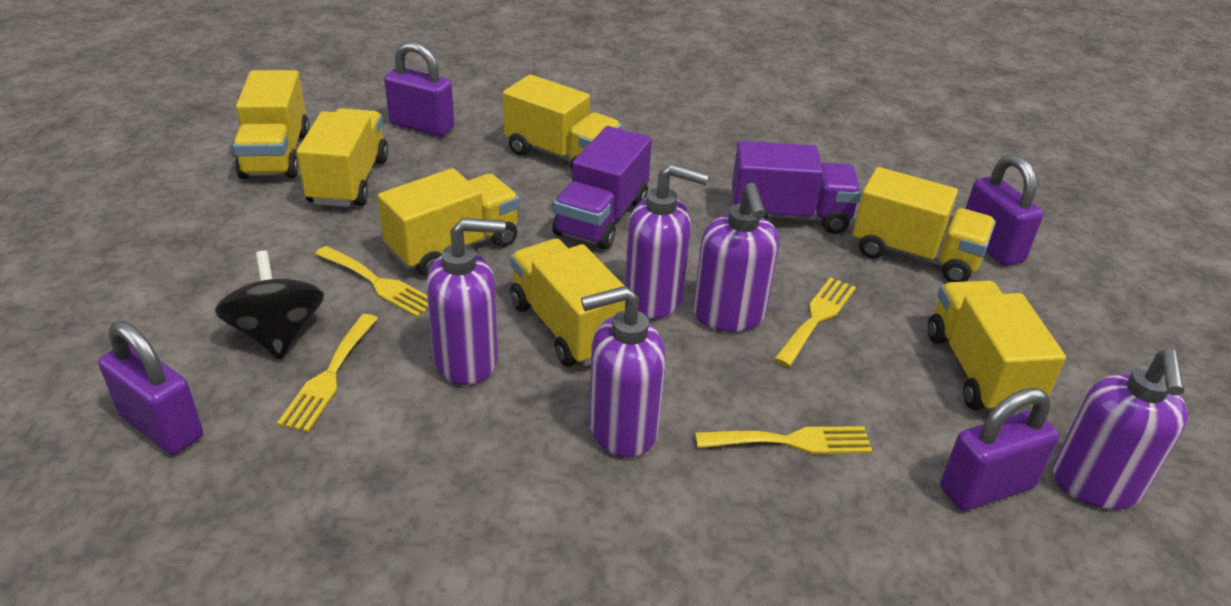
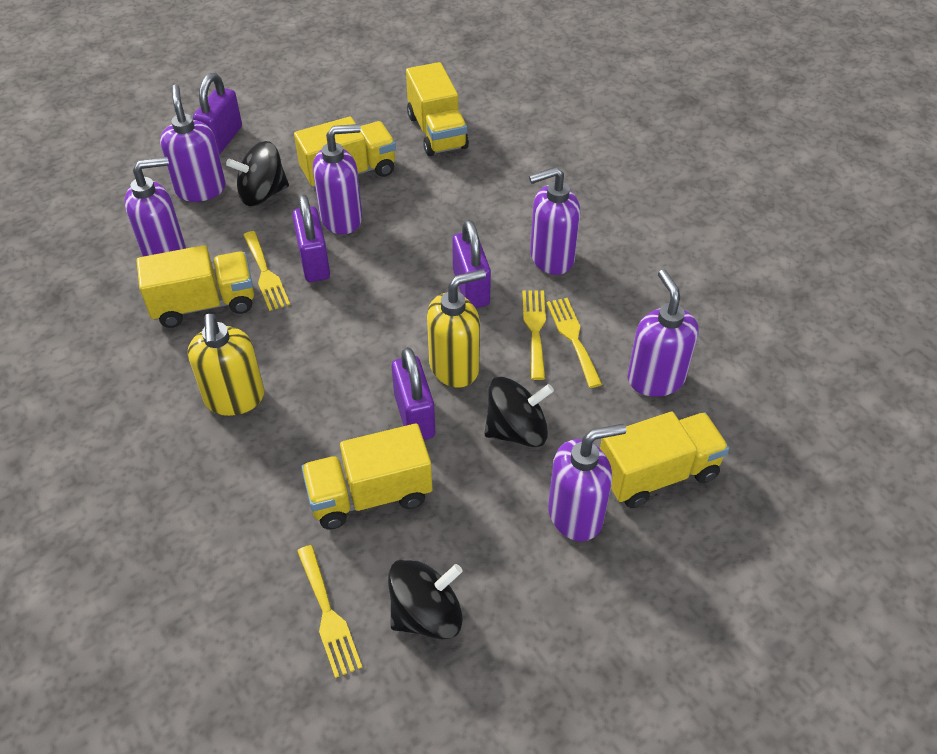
black spinning top: 1 -> 3
purple soap dispenser: 5 -> 6
purple truck: 2 -> 0
yellow soap dispenser: 0 -> 2
yellow truck: 7 -> 5

